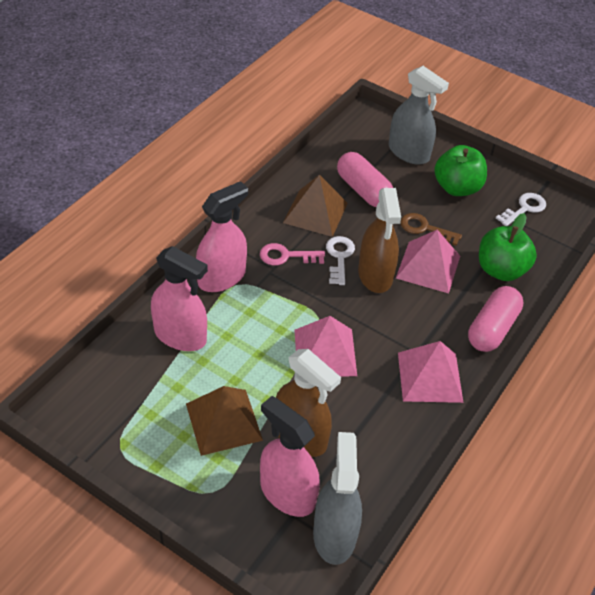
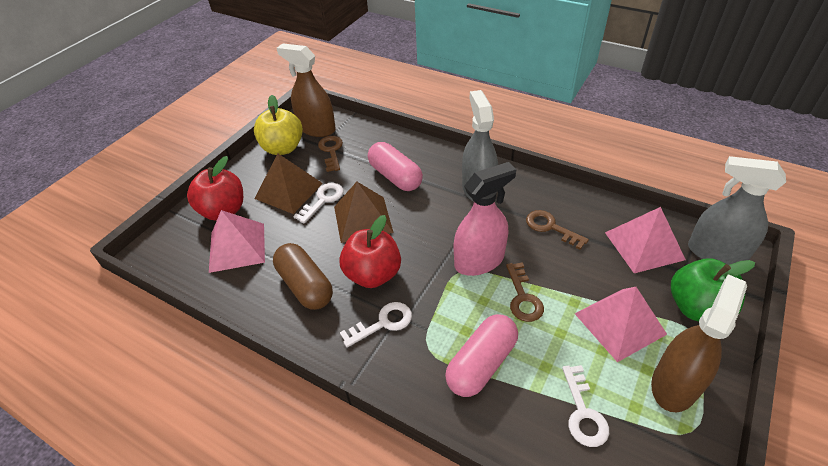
brown capsule: 0 -> 1
brown key: 1 -> 3
green apple: 2 -> 1
pink key: 1 -> 0
pink spray bottle: 3 -> 1
red apple: 0 -> 2
white key: 2 -> 3
yellow apple: 0 -> 1

